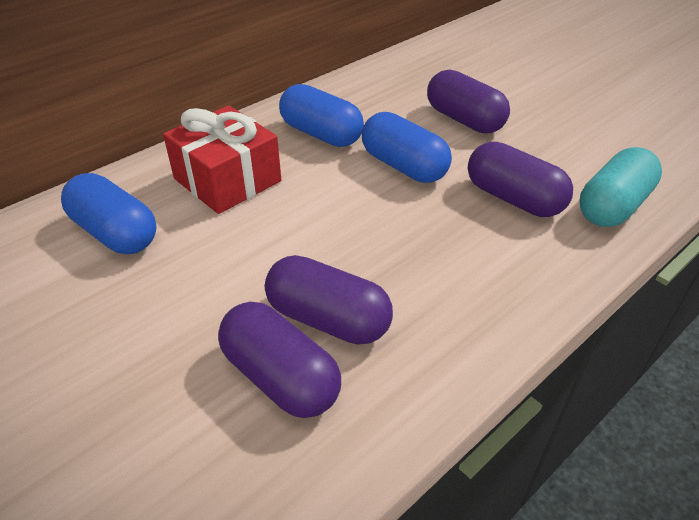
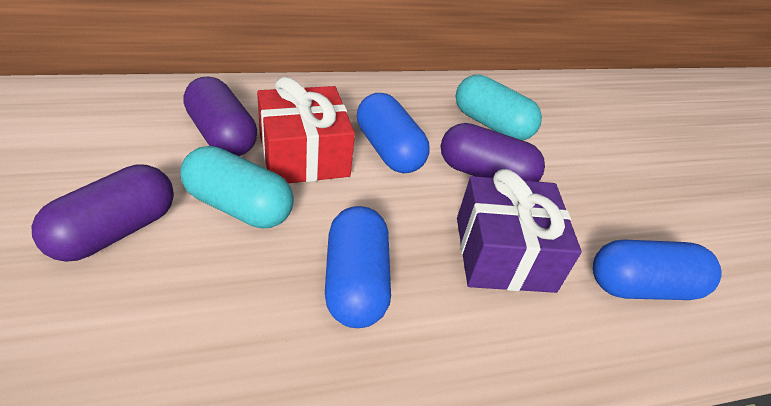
purple capsule: 4 -> 3
purple gift: 0 -> 1
turquoise capsule: 1 -> 2

